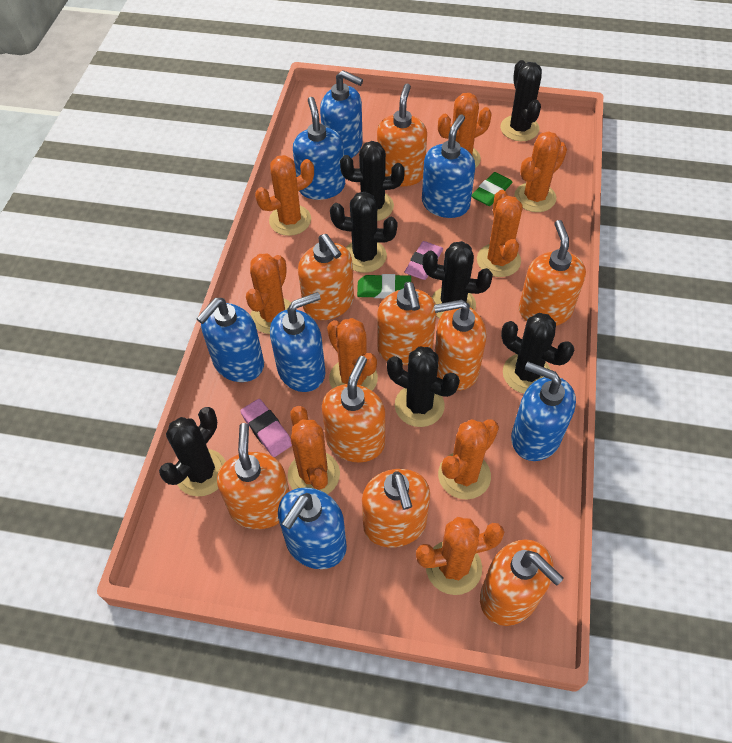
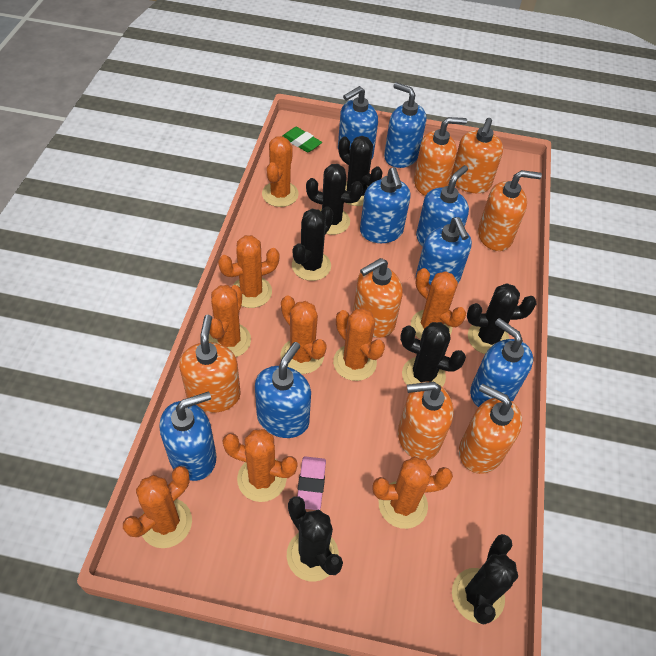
blue soap dispenser: 7 -> 8
green eraser: 2 -> 1
orange soap dispenser: 9 -> 7
pink eraser: 2 -> 1

